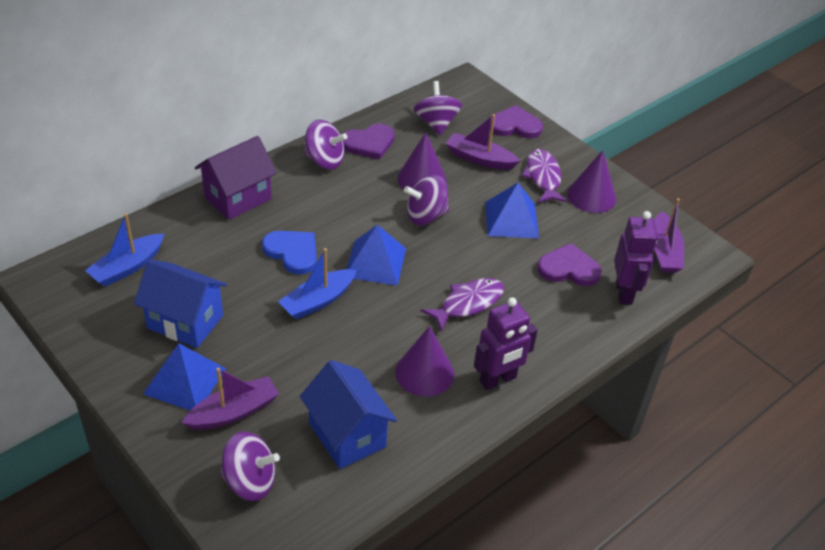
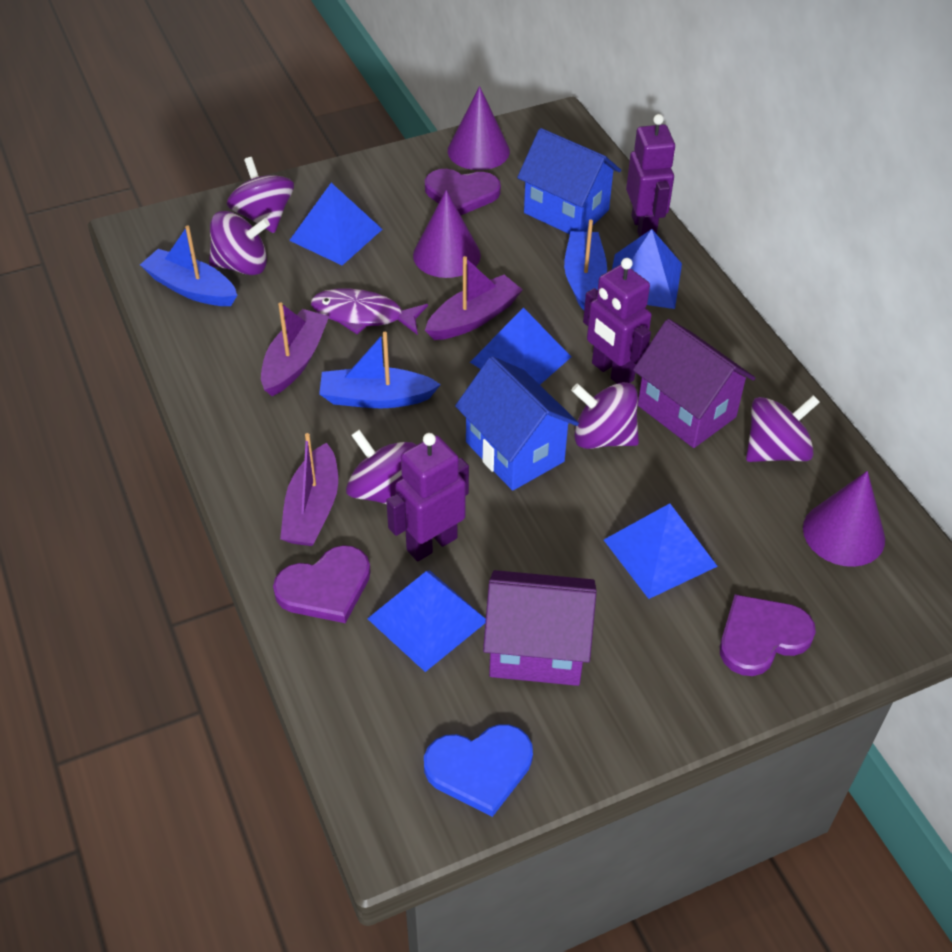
blue boat: 2 -> 3
blue pyramid: 3 -> 5
purple fish: 2 -> 1
purple house: 1 -> 2
purple robot: 2 -> 3
purple spinning top: 4 -> 5

